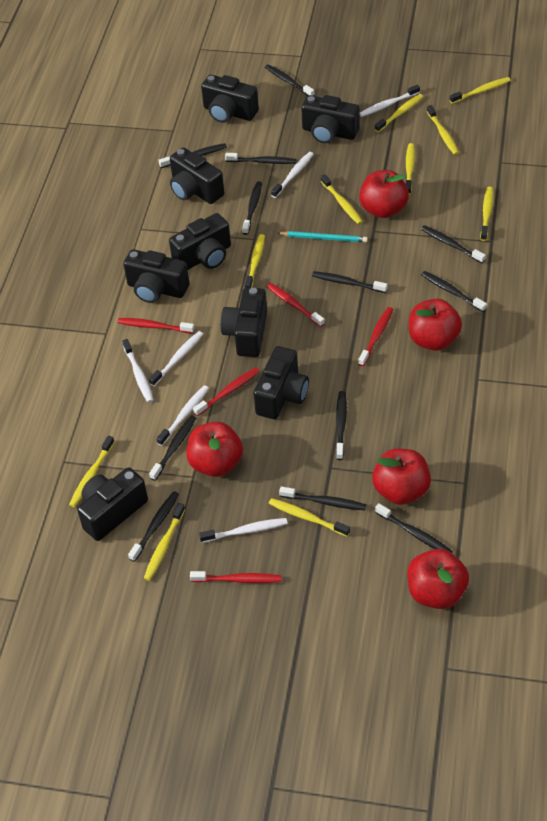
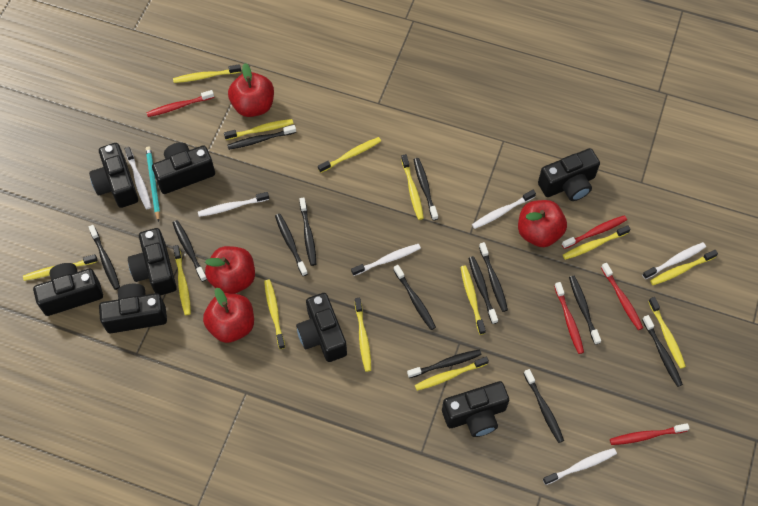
black toothbrush: 12 -> 13
red apple: 5 -> 4
yellow toothbrush: 10 -> 13

